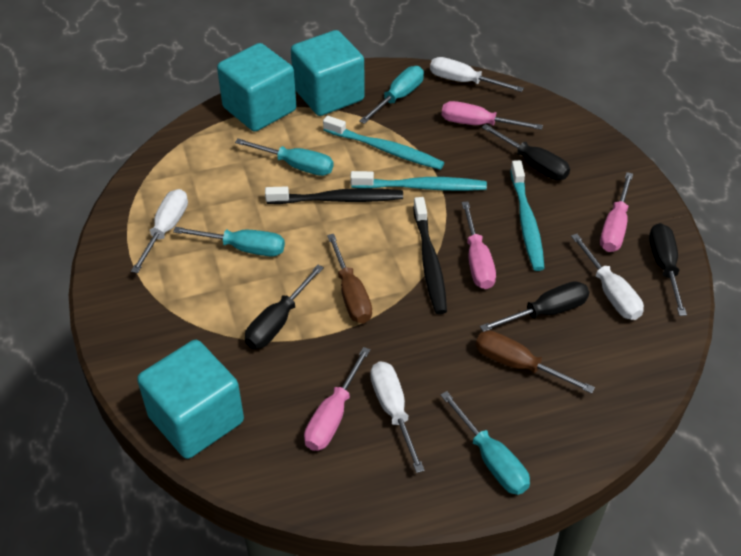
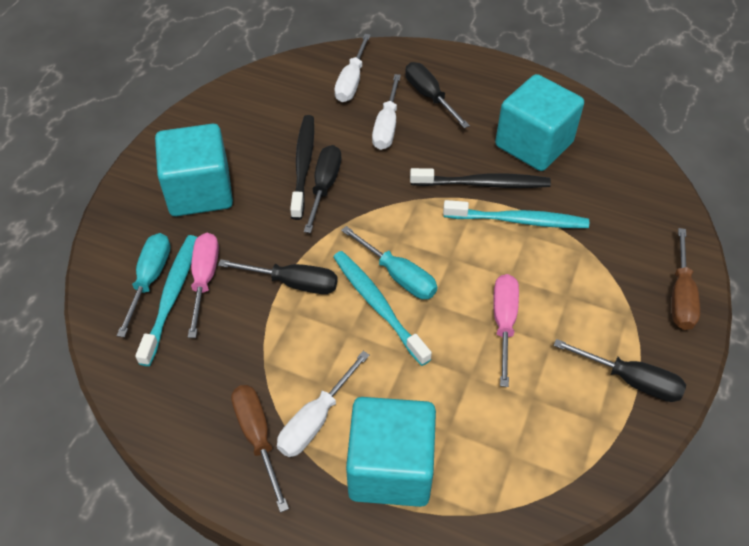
pink screwdriver: 4 -> 2
turquoise screwdriver: 4 -> 2
white screwdriver: 4 -> 3

